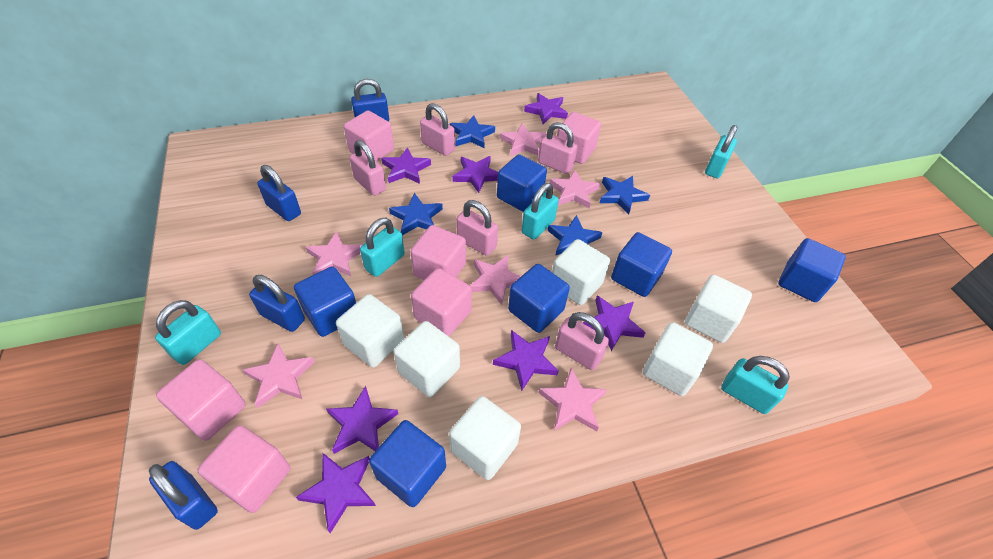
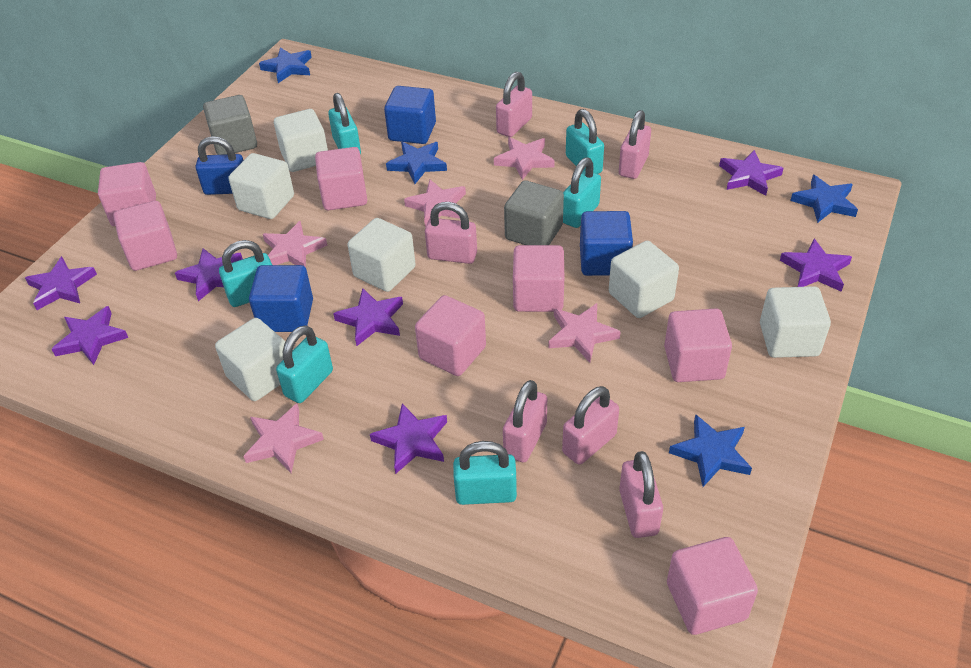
blue cube: 6 -> 3
blue padlock: 4 -> 1
grey cube: 0 -> 2
pink cube: 6 -> 7
pink padlock: 5 -> 6
pink star: 6 -> 5
turquoise padlock: 5 -> 6

